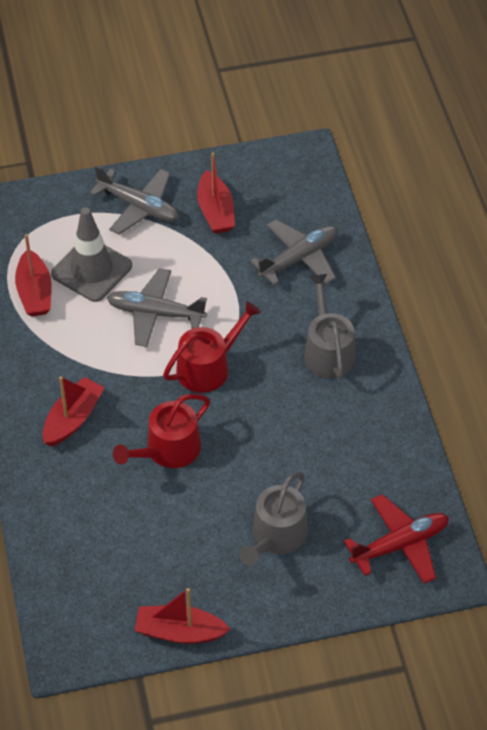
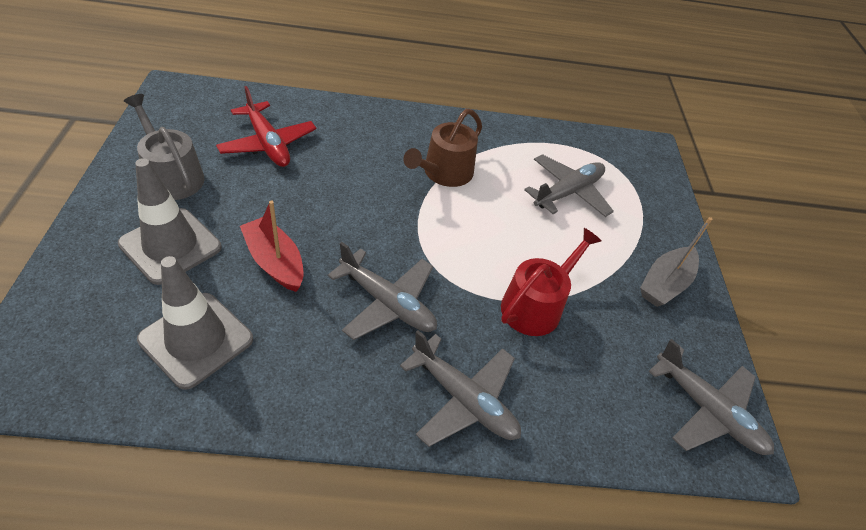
brown watering can: 0 -> 1
grey boat: 0 -> 1
grey plane: 3 -> 4
grey traffic cone: 1 -> 2
grey watering can: 2 -> 1
red boat: 4 -> 1
red watering can: 2 -> 1

